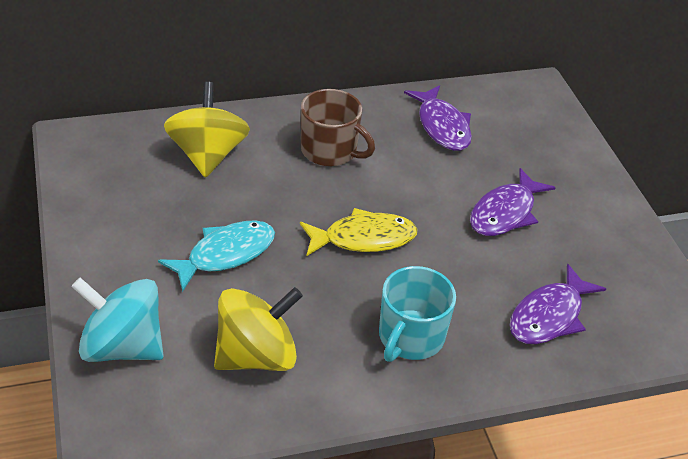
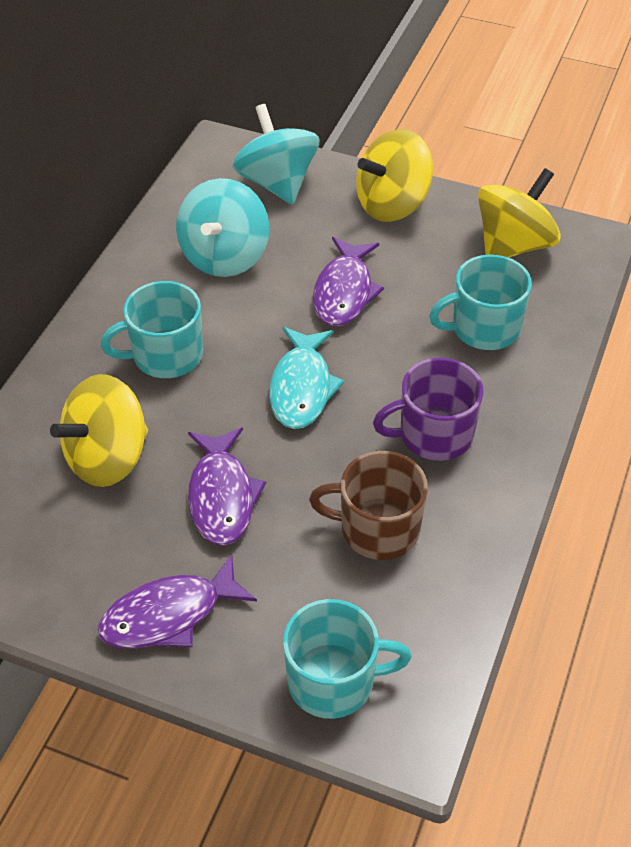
purple mug: 0 -> 1
turquoise mug: 1 -> 3
turquoise spinning top: 1 -> 2
yellow fish: 1 -> 0
yellow spinning top: 2 -> 3

